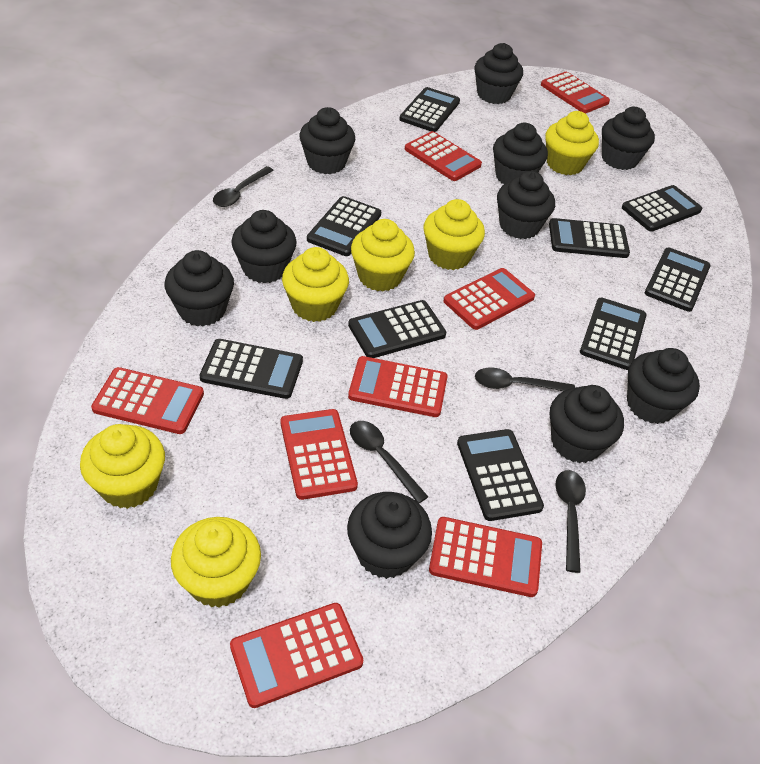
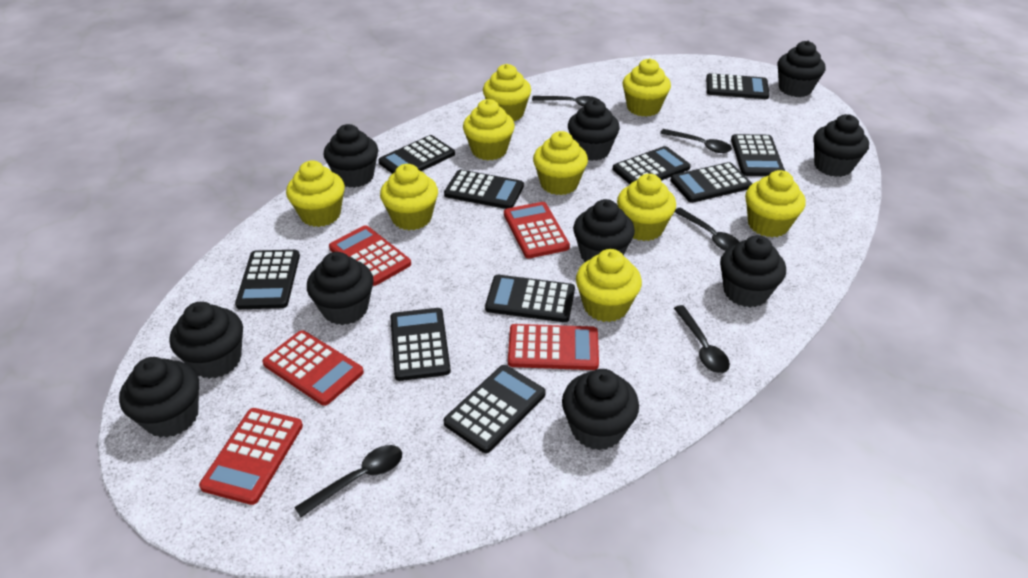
black calculator: 9 -> 10
black spoon: 4 -> 5
red calculator: 8 -> 5
yellow cupcake: 6 -> 9

